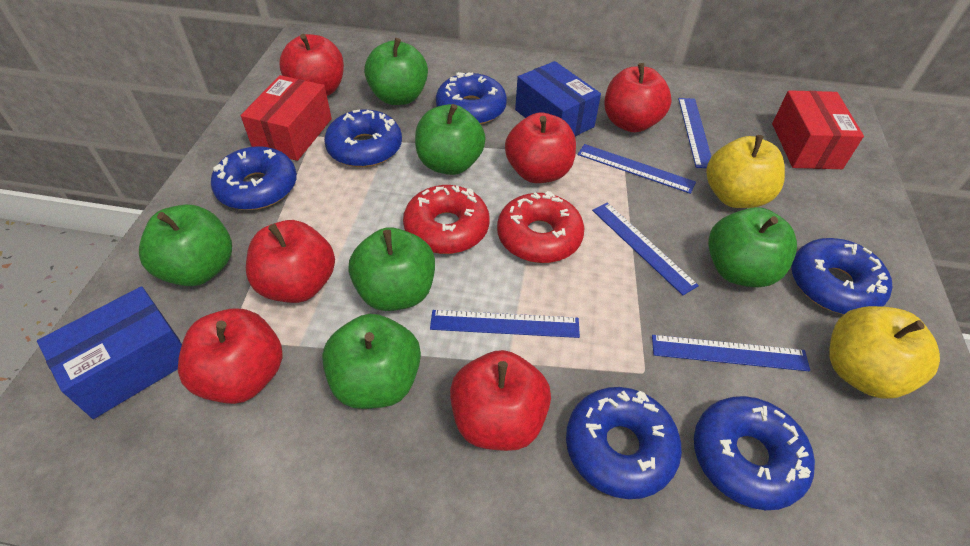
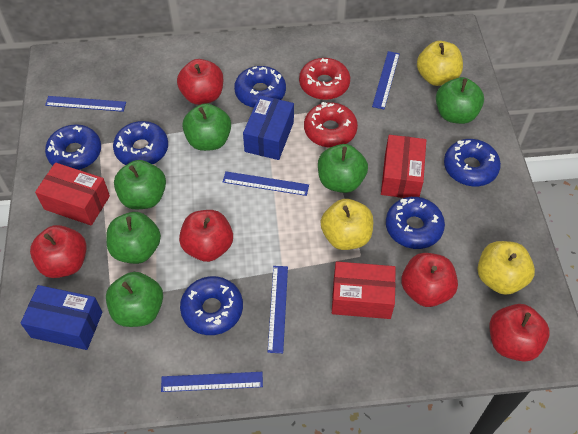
red apple: 6 -> 5
red box: 2 -> 3
yellow apple: 2 -> 3

